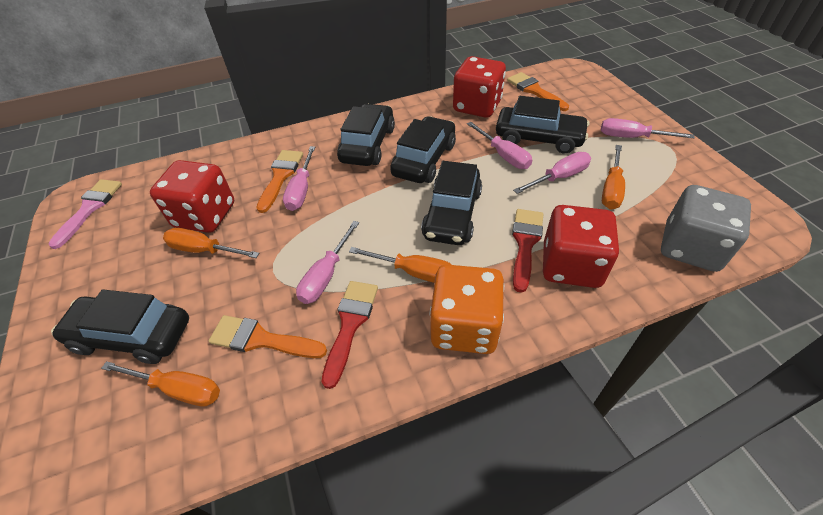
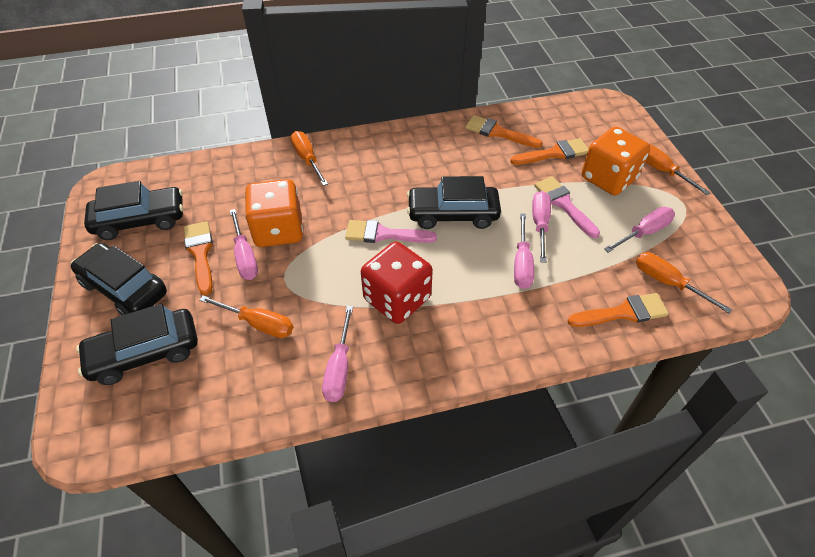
black car: 5 -> 4
grey dice: 1 -> 0
orange brush: 3 -> 4
orange dice: 1 -> 2
pink brush: 1 -> 2
red brush: 2 -> 0
red dice: 3 -> 1

